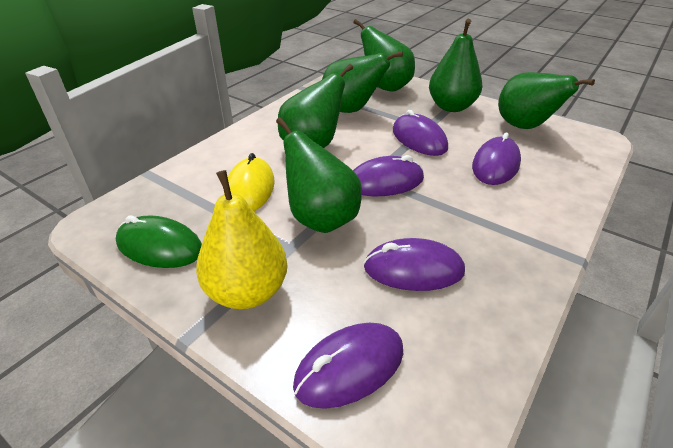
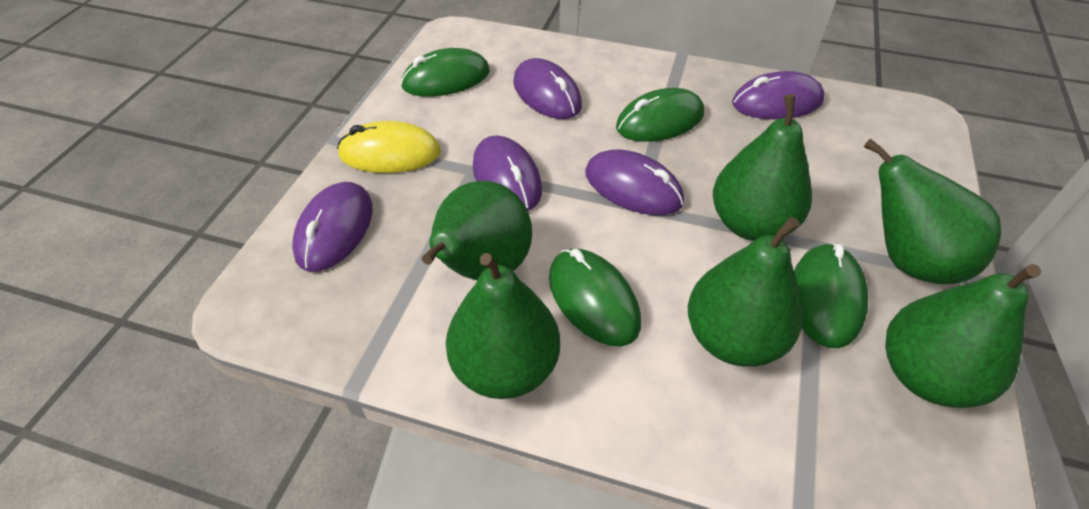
green mouse: 1 -> 4
yellow pear: 1 -> 0

